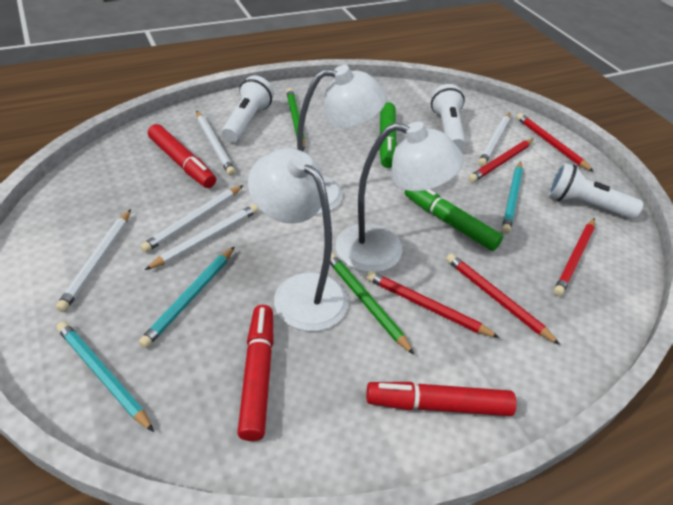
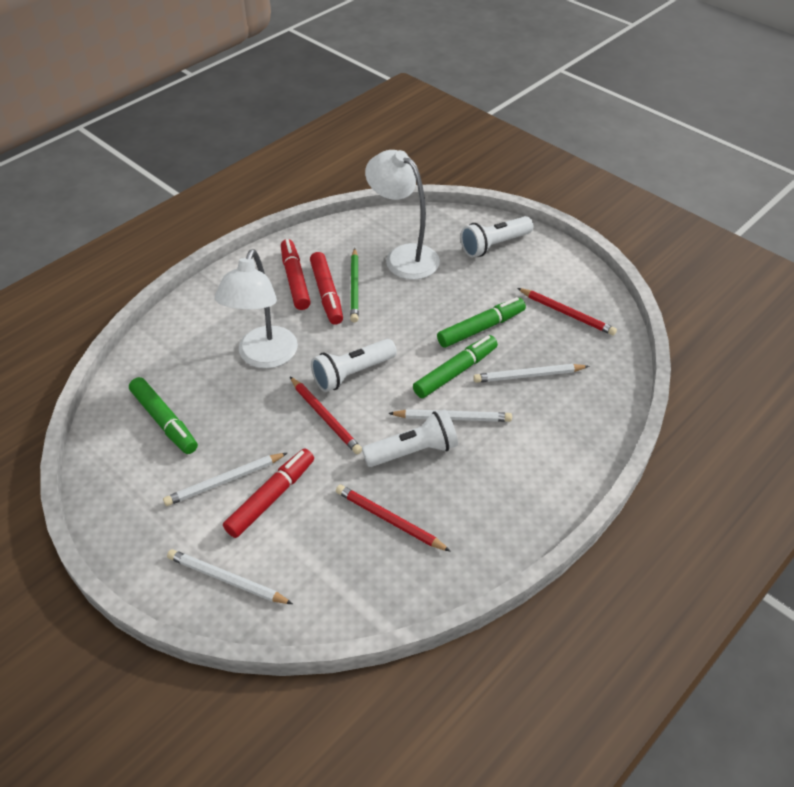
green marker: 2 -> 3
green pencil: 2 -> 1
red pencil: 5 -> 3
turquoise pencil: 3 -> 0
white lamp: 3 -> 2
white pencil: 5 -> 4

